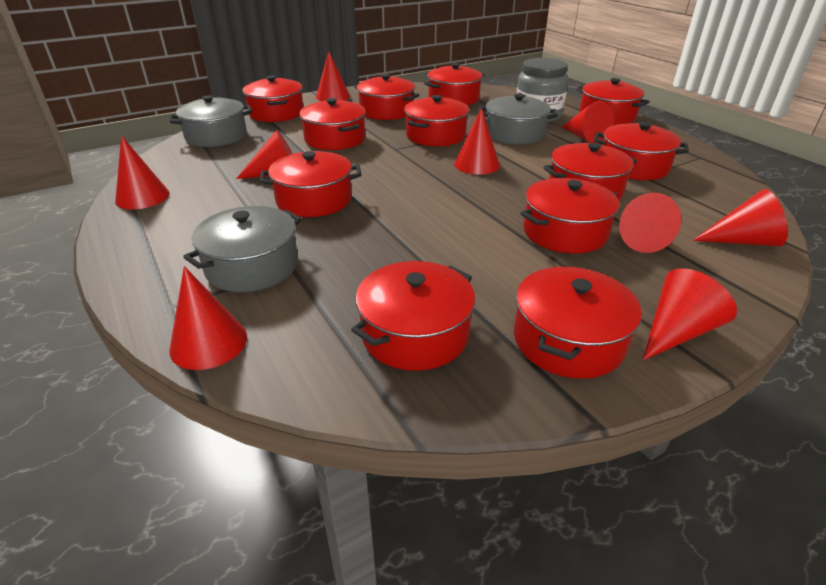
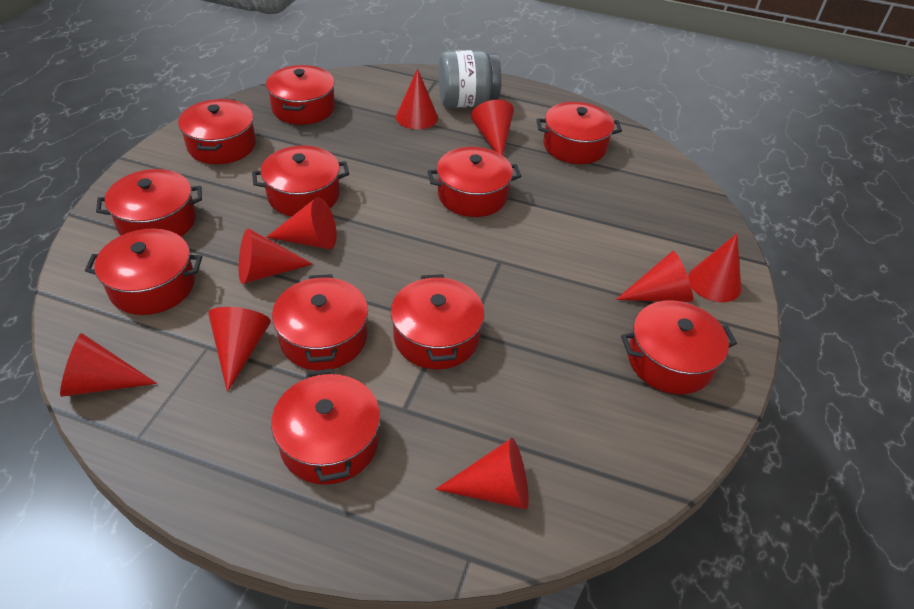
grey pot: 3 -> 0
red pot: 12 -> 11

